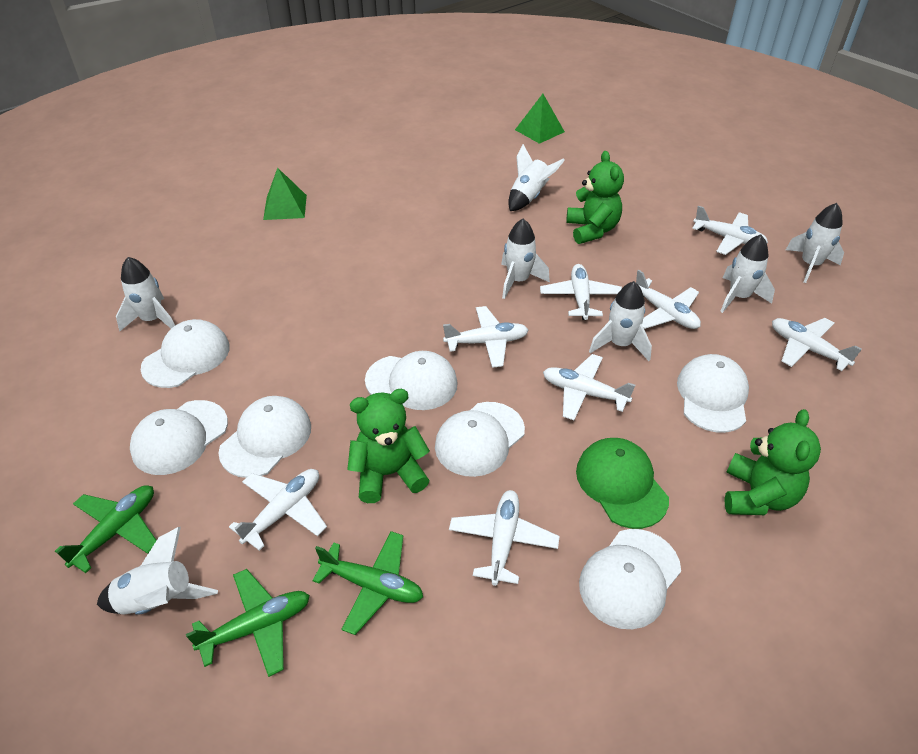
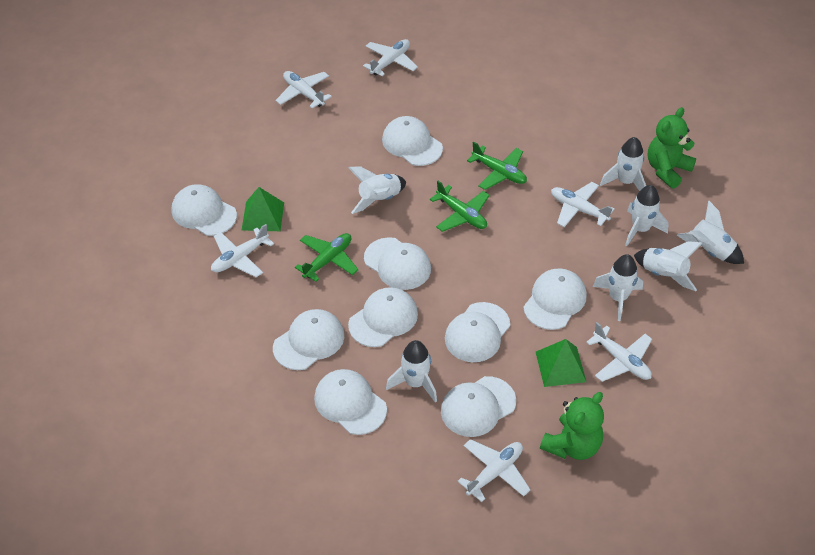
green cap: 1 -> 0
green teddy bear: 3 -> 2
white cap: 7 -> 9
white plane: 8 -> 6

